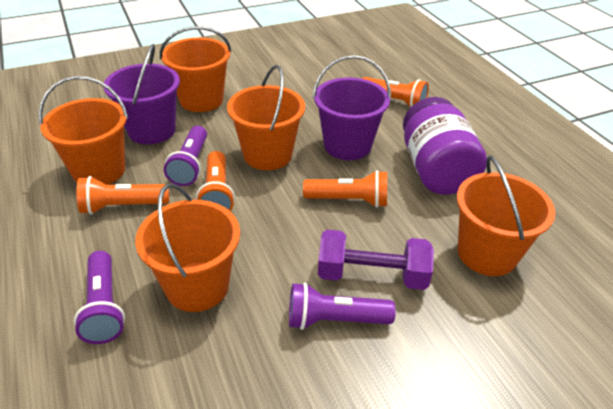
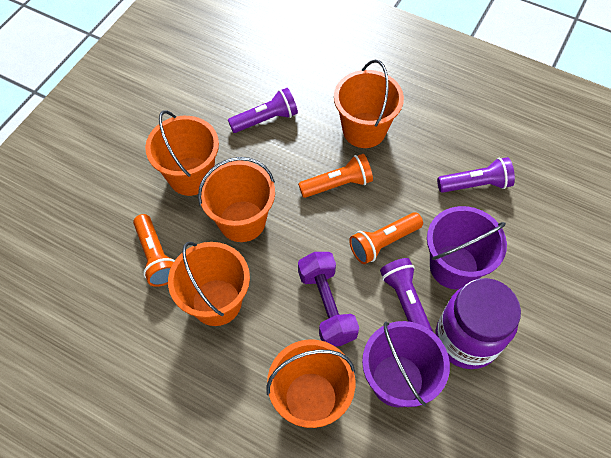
orange flashlight: 4 -> 3

